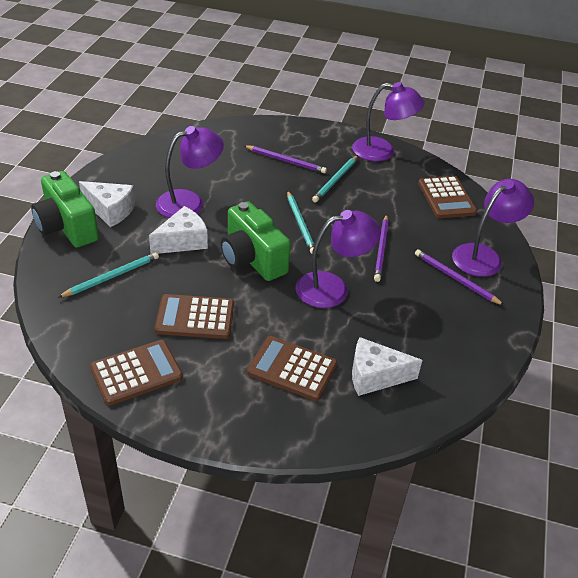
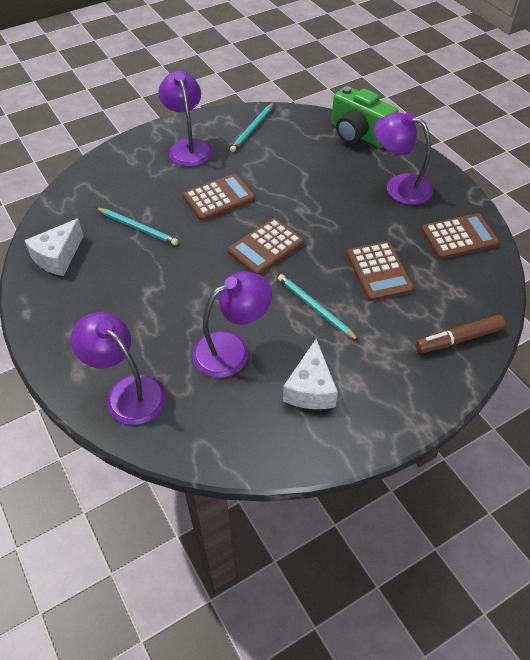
brown marker: 0 -> 1
green camera: 2 -> 1
purple pencil: 3 -> 0
white cheese: 3 -> 2

